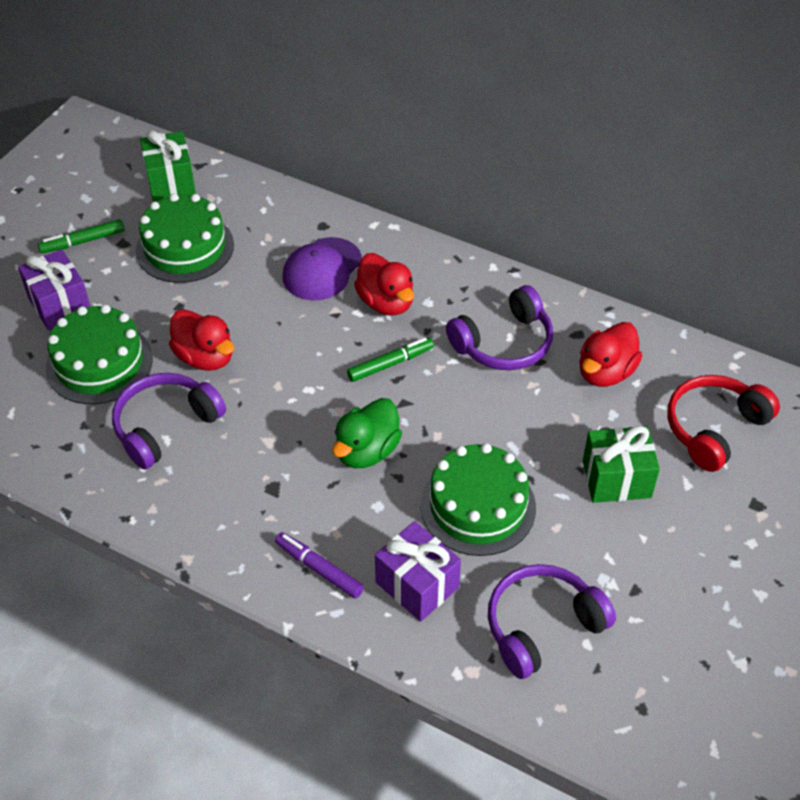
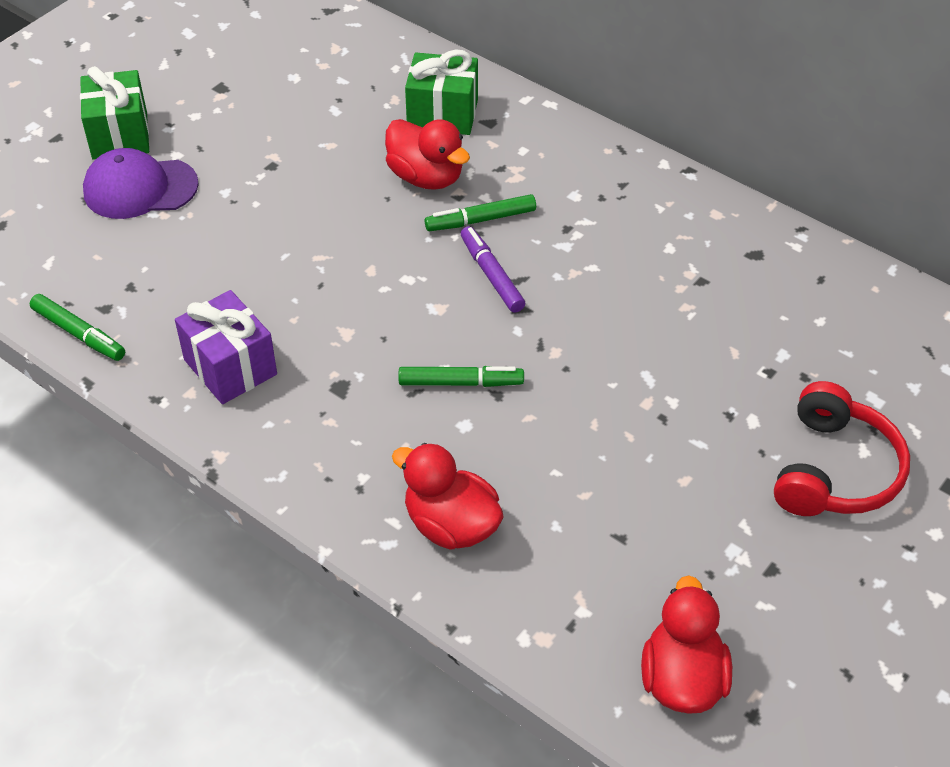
green cake: 3 -> 0
green duck: 1 -> 0
green marker: 2 -> 3
purple gift: 2 -> 1
purple headphones: 3 -> 0

